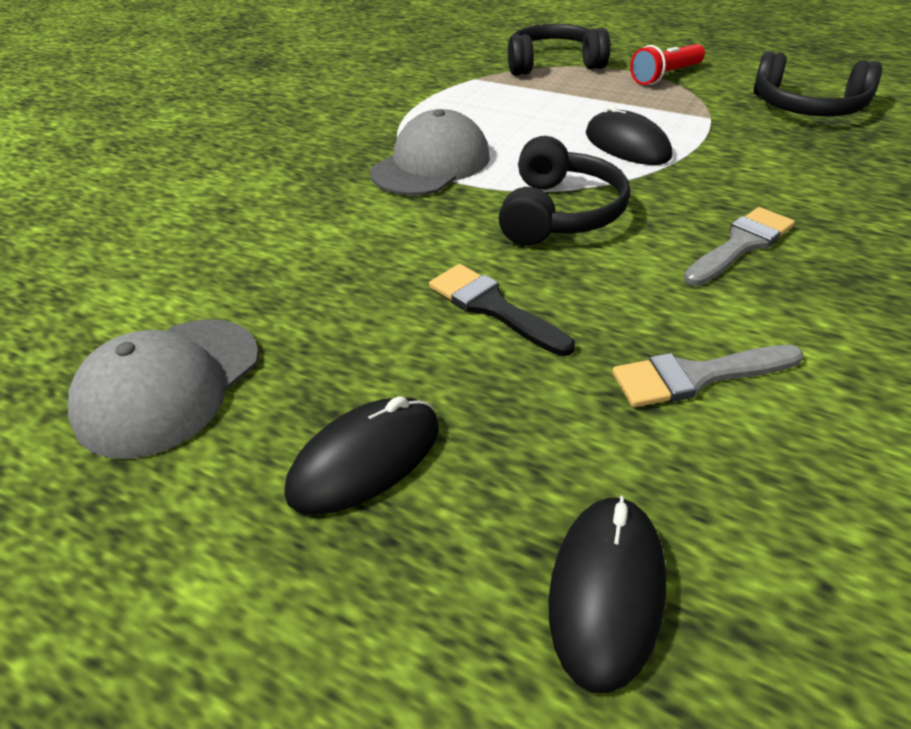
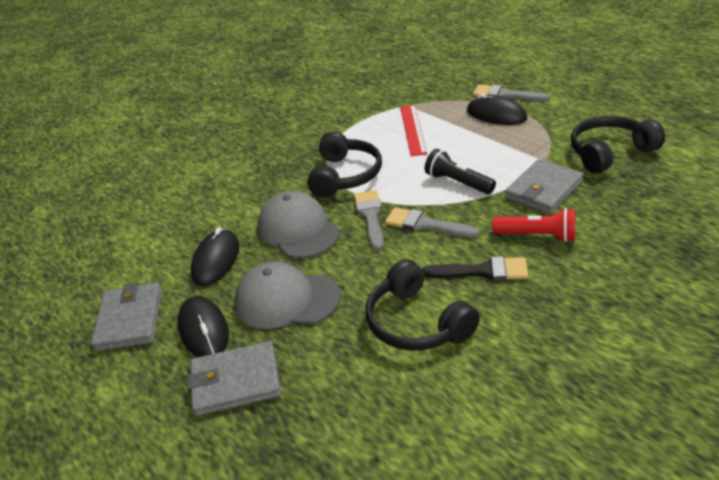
black flashlight: 0 -> 1
grey brush: 2 -> 3
grey wallet: 0 -> 3
red ruler: 0 -> 1

